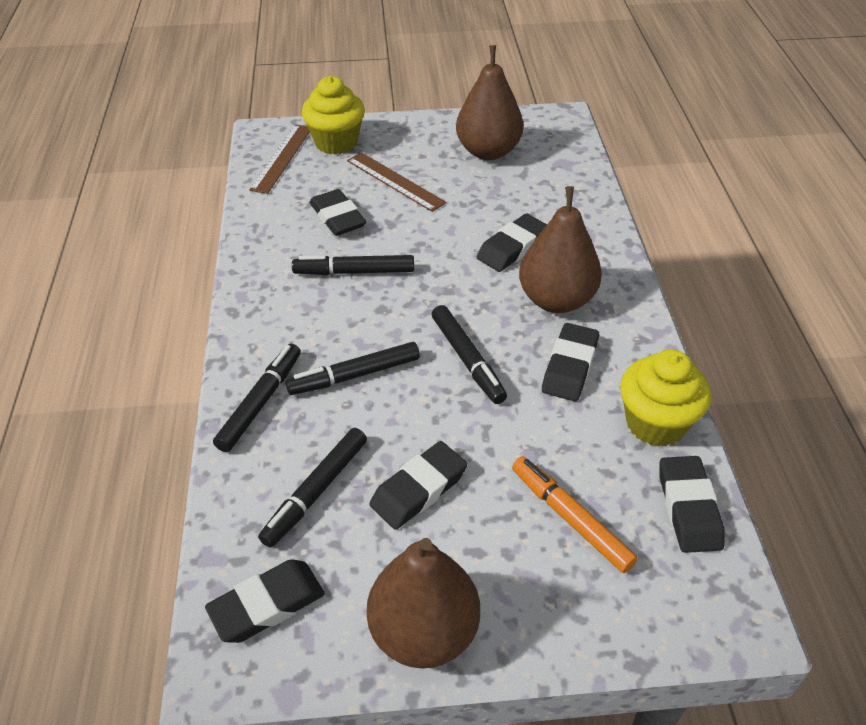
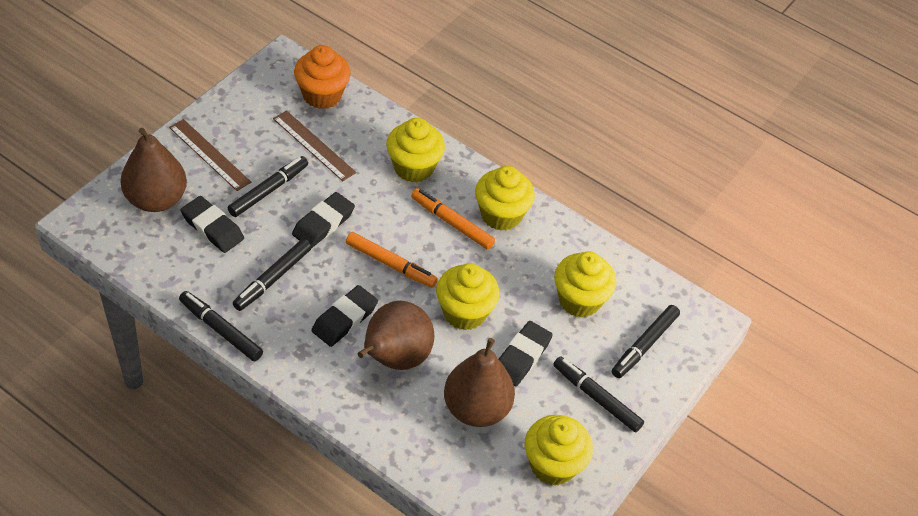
black eraser: 6 -> 4
orange cupcake: 0 -> 1
orange marker: 1 -> 2
yellow cupcake: 2 -> 5

